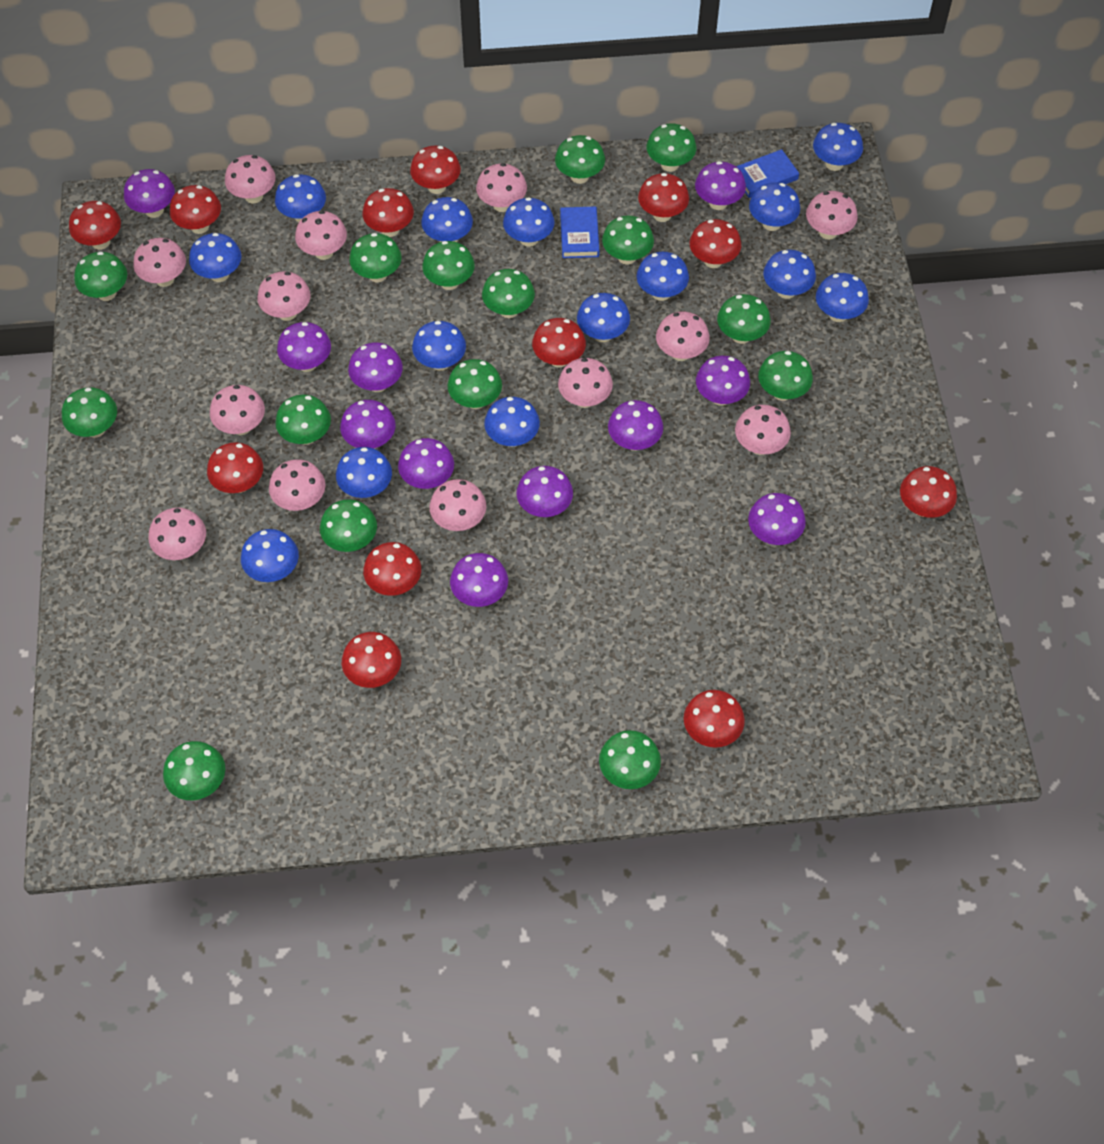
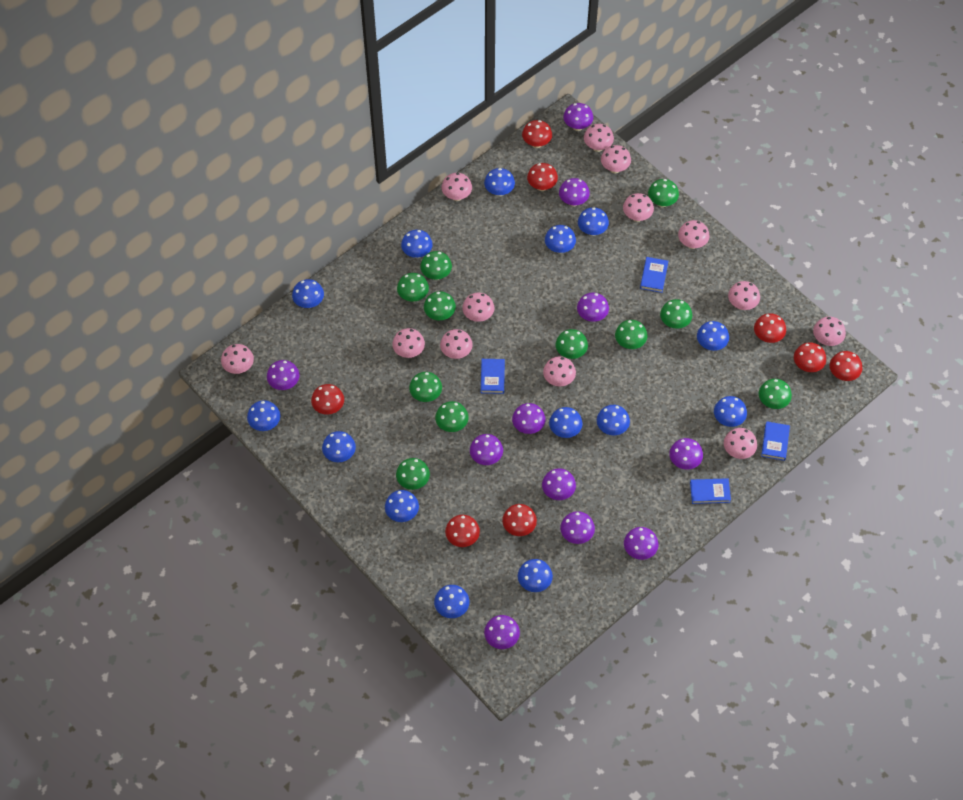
blue book: 2 -> 4
green mushroom: 15 -> 11
red mushroom: 12 -> 8

